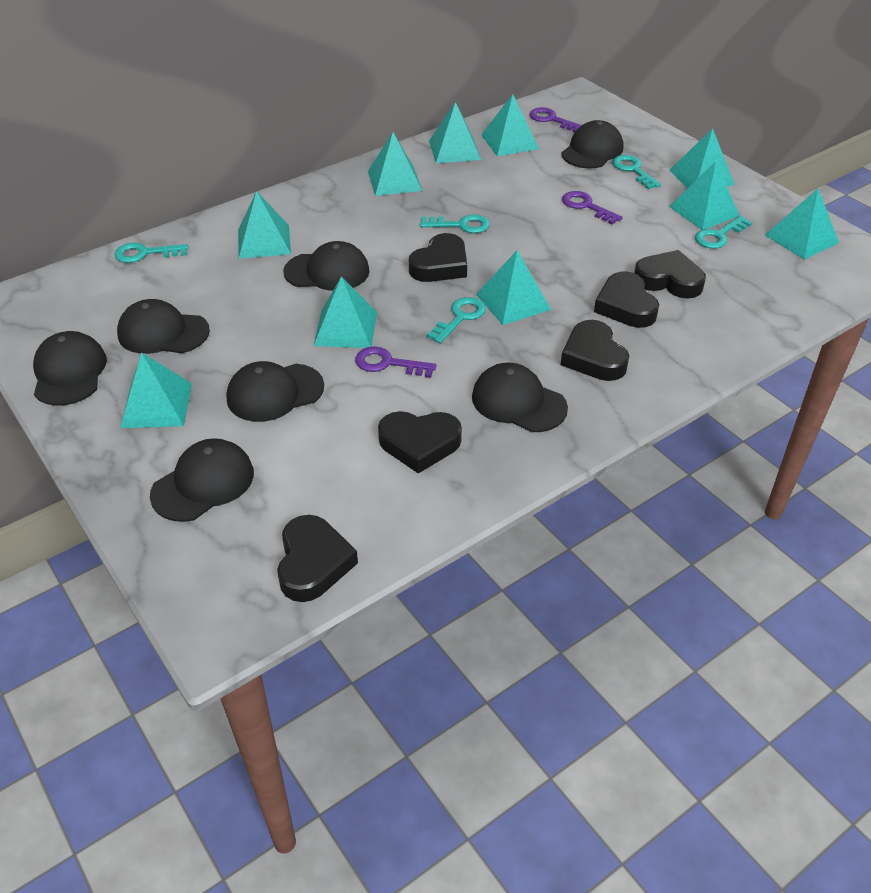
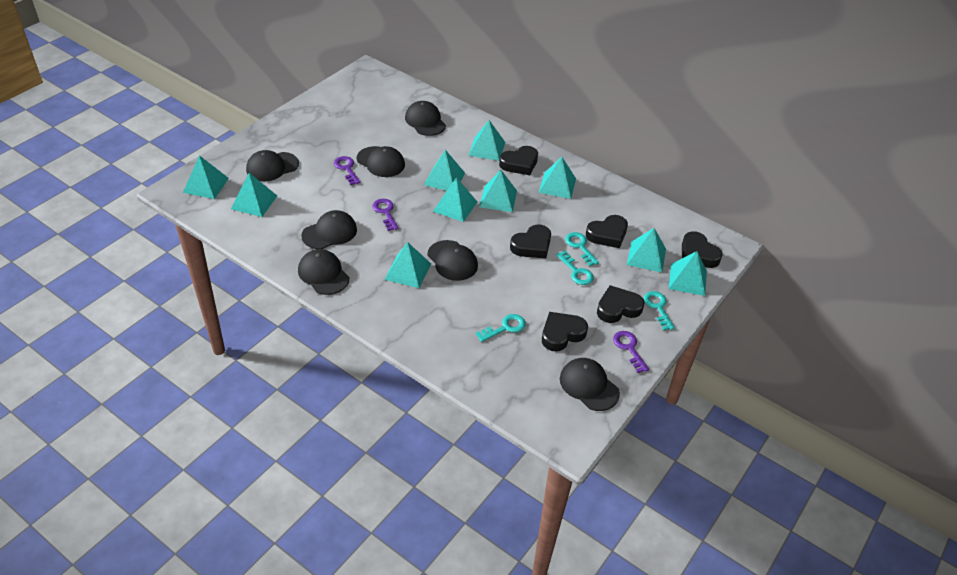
turquoise key: 5 -> 4

